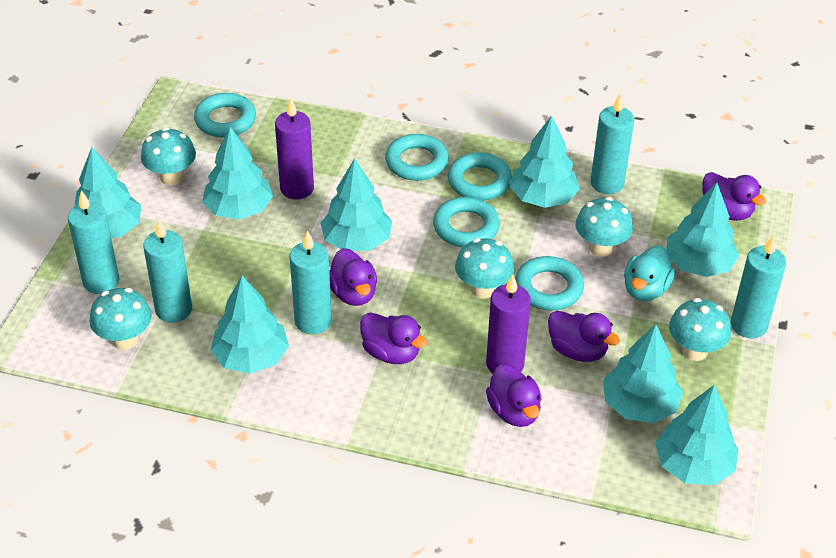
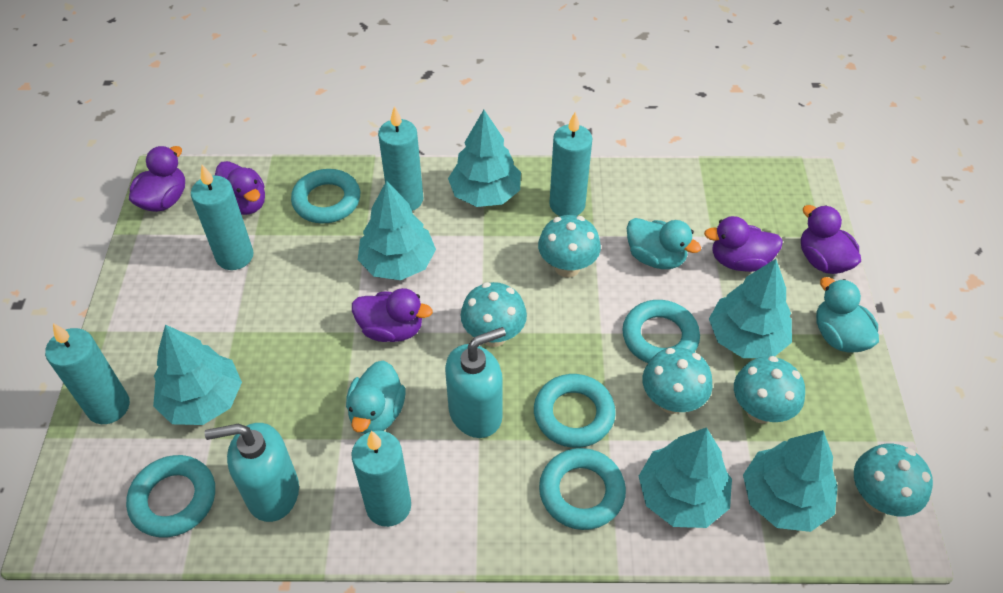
purple candle: 2 -> 0
turquoise duck: 1 -> 3
turquoise soap dispenser: 0 -> 2
turquoise tree: 8 -> 6

